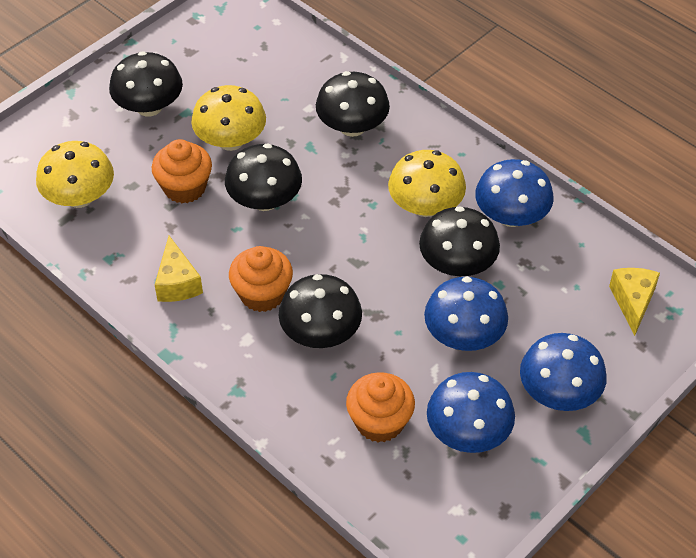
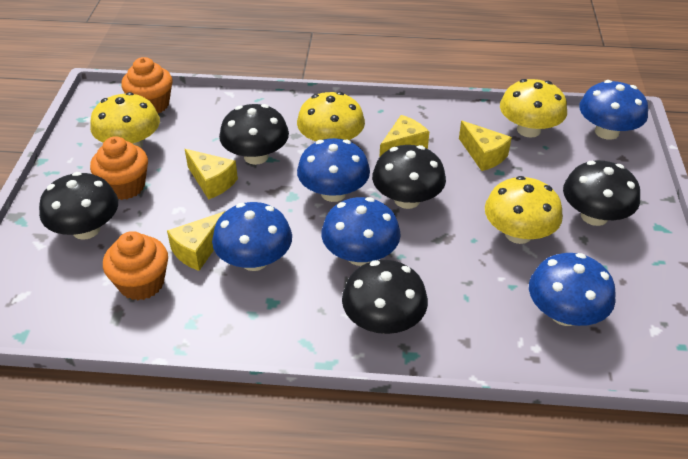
blue mushroom: 4 -> 5
yellow cheese: 2 -> 4
yellow mushroom: 3 -> 4

